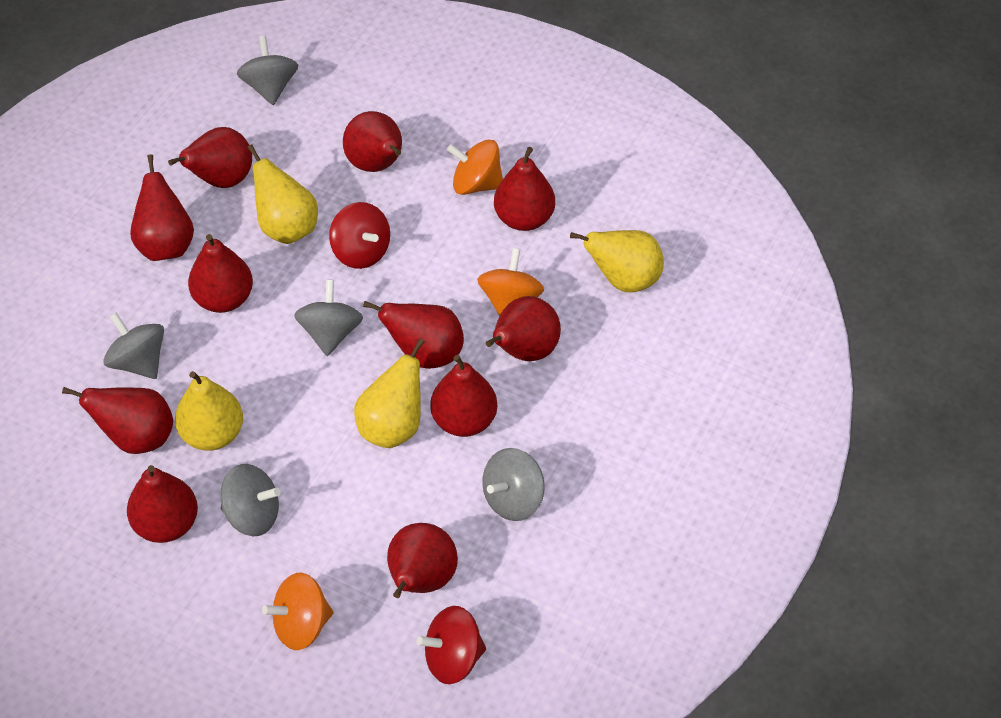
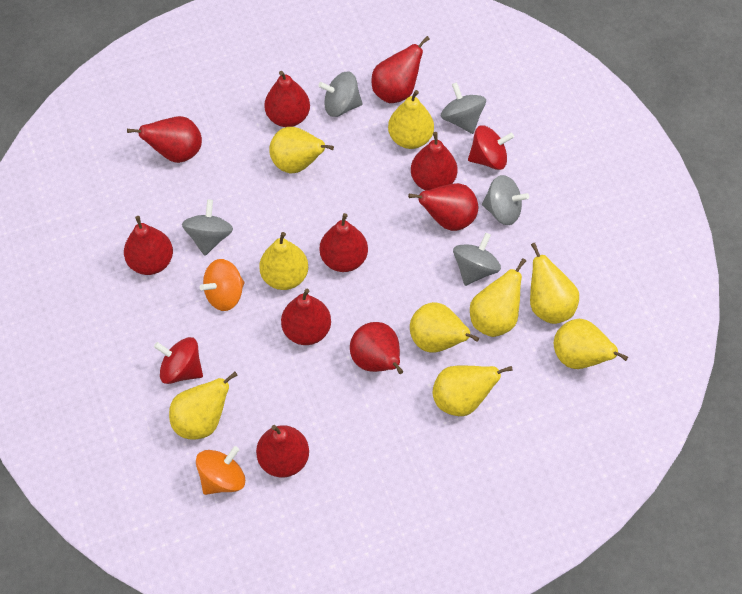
orange spinning top: 3 -> 2
red pear: 11 -> 10
yellow pear: 4 -> 9

